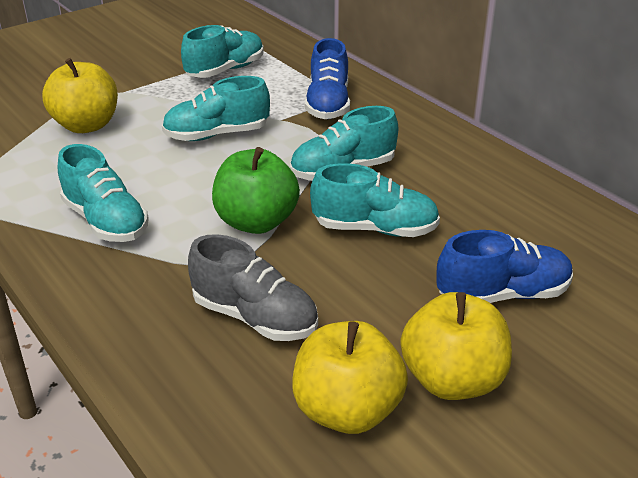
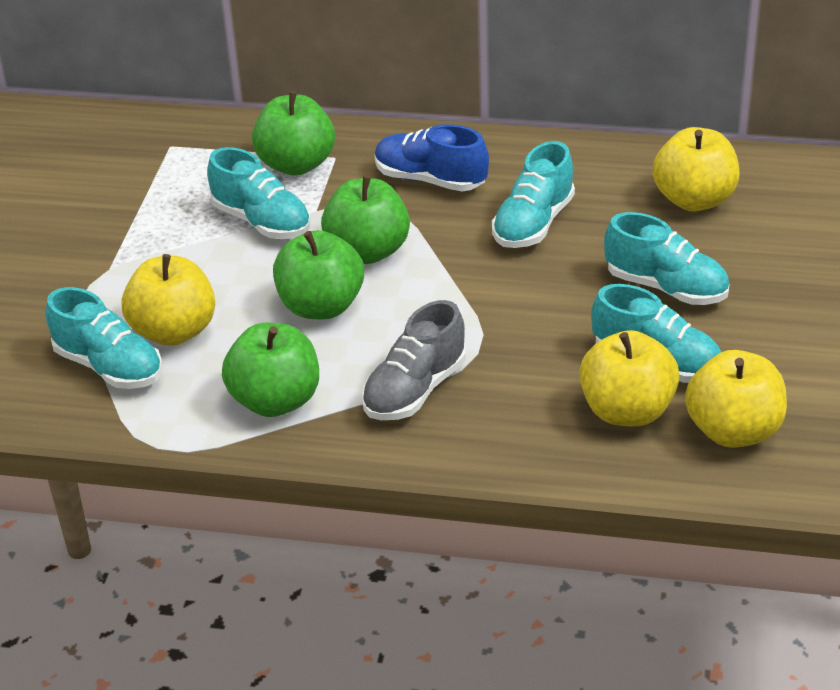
blue shoe: 2 -> 1
green apple: 1 -> 4
yellow apple: 3 -> 4

